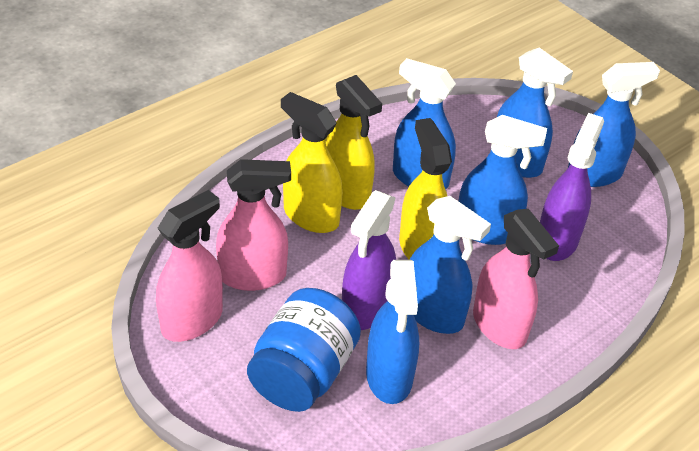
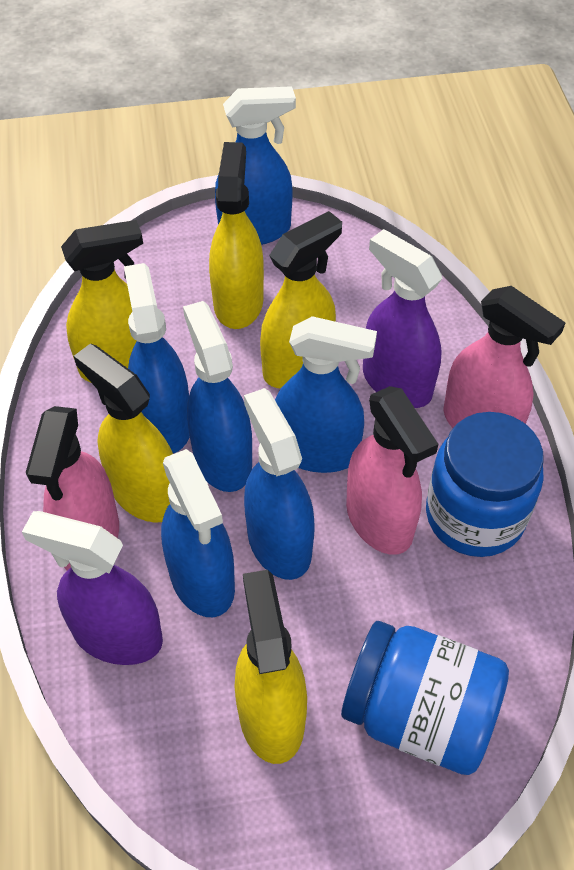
blue jar: 1 -> 2
yellow spray bottle: 3 -> 5

